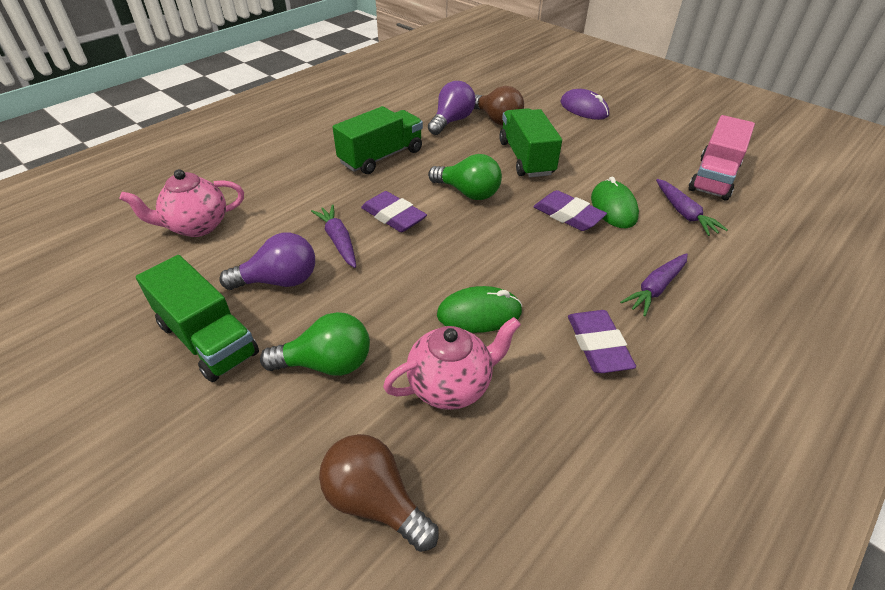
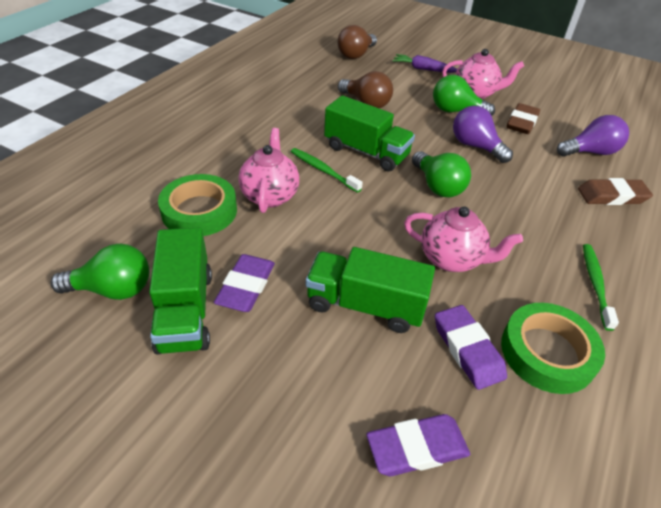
brown eraser: 0 -> 2
green light bulb: 2 -> 3
green mouse: 2 -> 0
green tape: 0 -> 2
green toothbrush: 0 -> 2
pink teapot: 2 -> 3
pink truck: 1 -> 0
purple carrot: 3 -> 1
purple mouse: 1 -> 0

